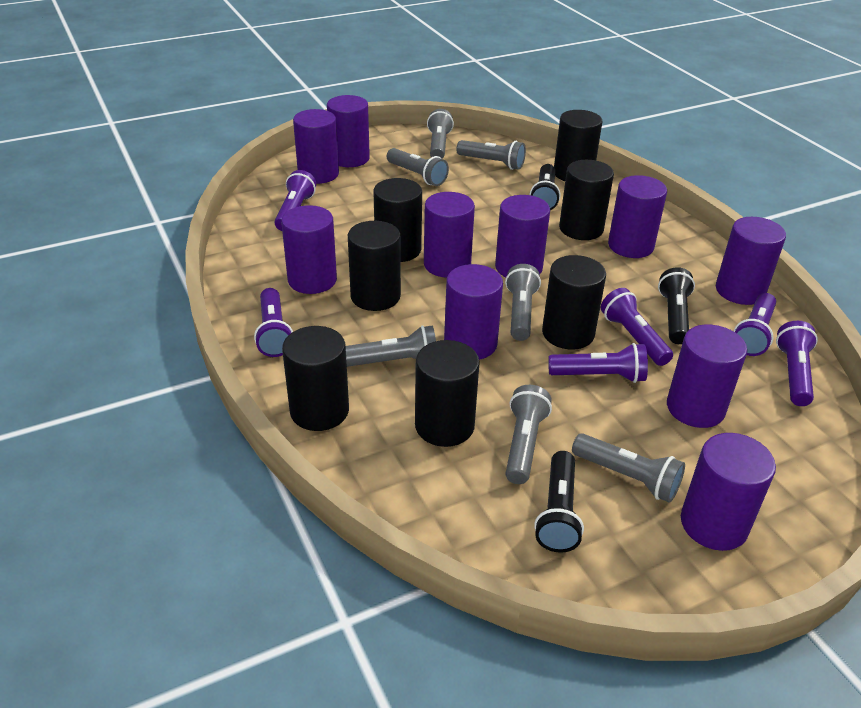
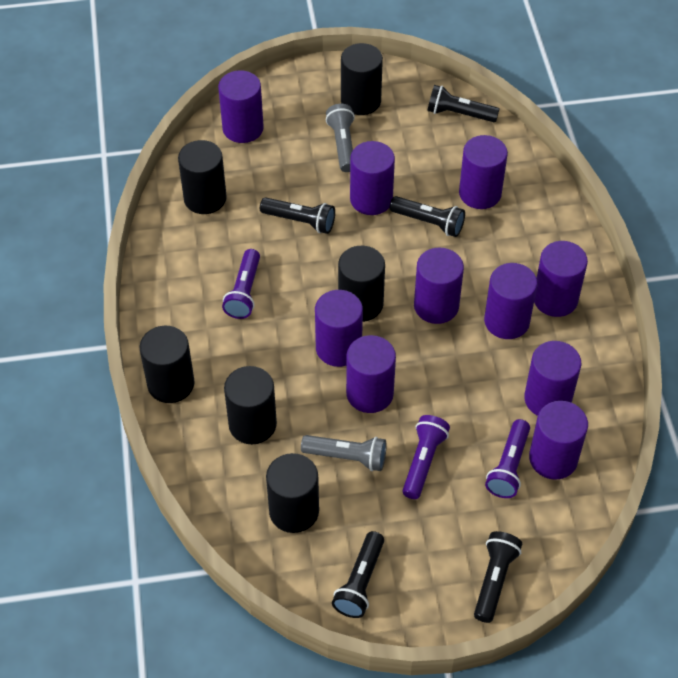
black cylinder: 7 -> 6
black flashlight: 3 -> 5
grey flashlight: 7 -> 2
purple flashlight: 6 -> 3

